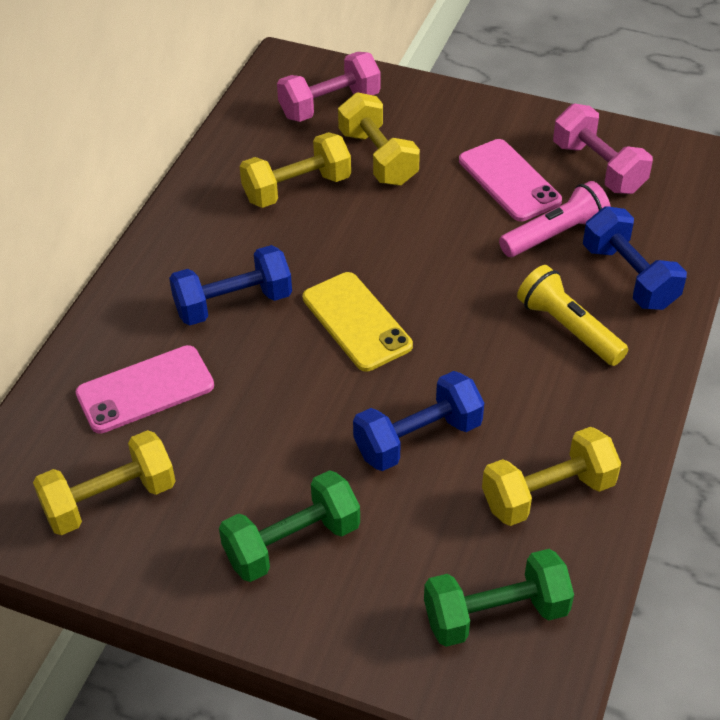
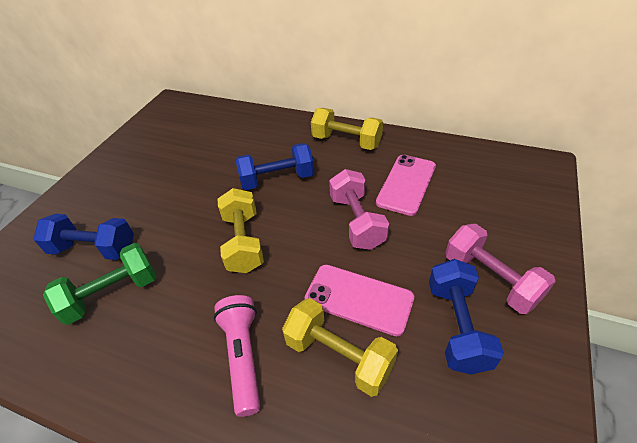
green dumbbell: 2 -> 1
yellow dumbbell: 4 -> 3
yellow flashlight: 1 -> 0
yellow phone: 1 -> 0

